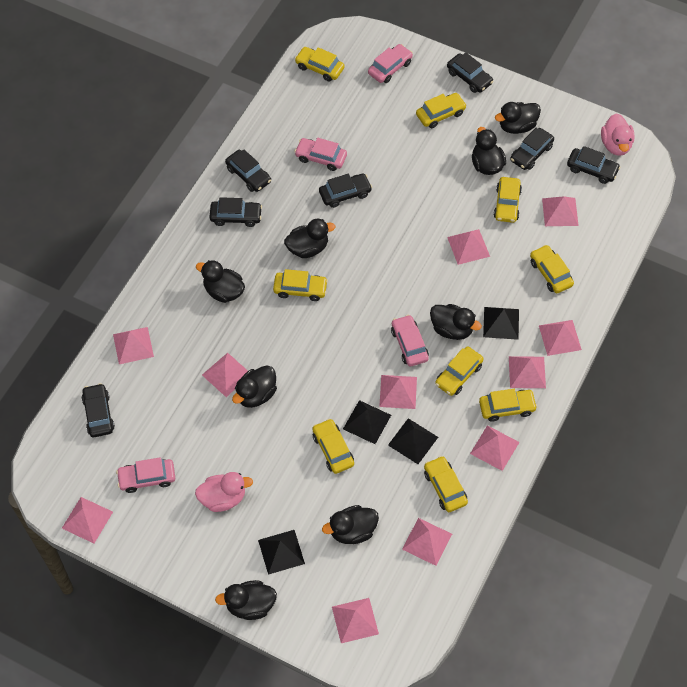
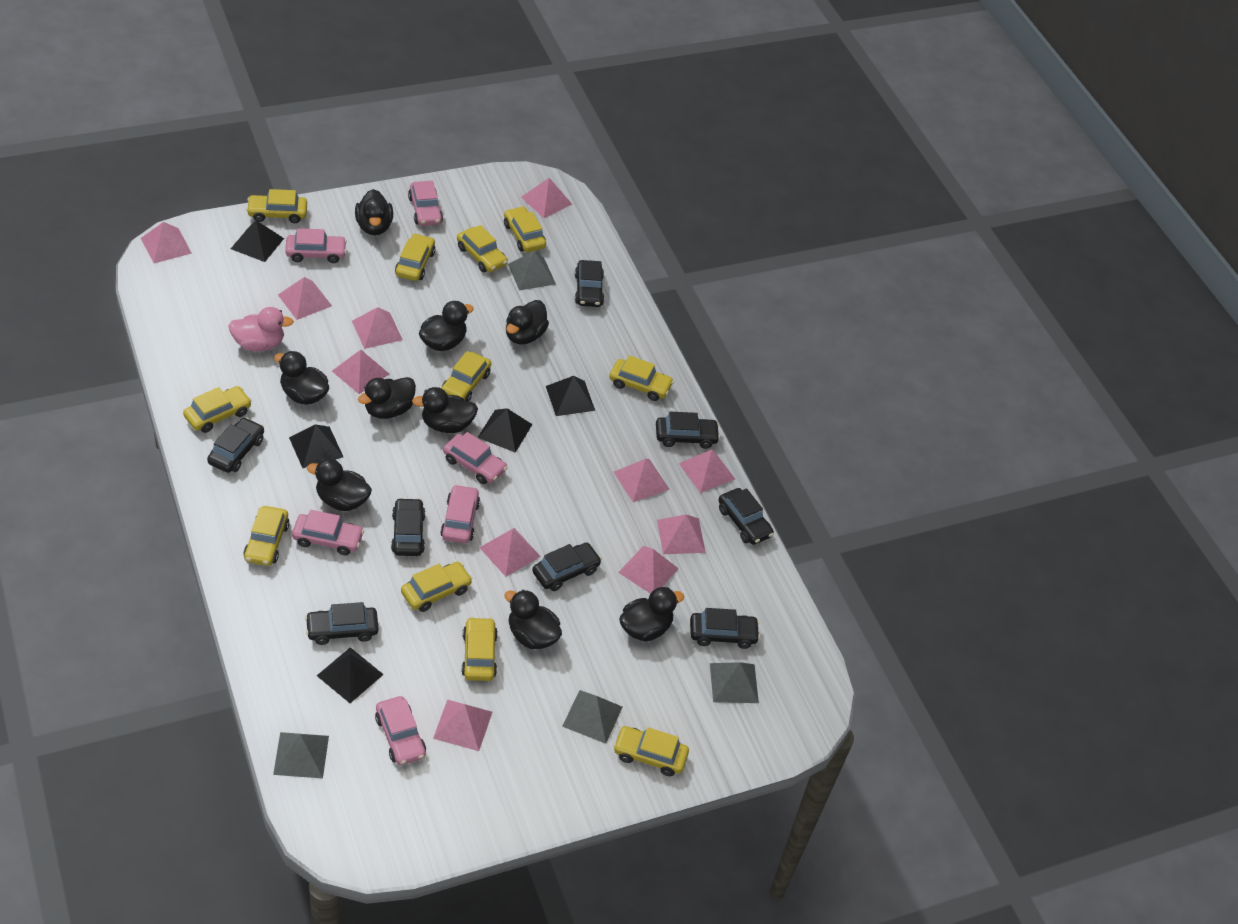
black car: 7 -> 8
black duck: 8 -> 9
black pyramid: 4 -> 5
grey pyramid: 0 -> 4
pink car: 4 -> 6
pink duck: 2 -> 1
yellow car: 9 -> 11

